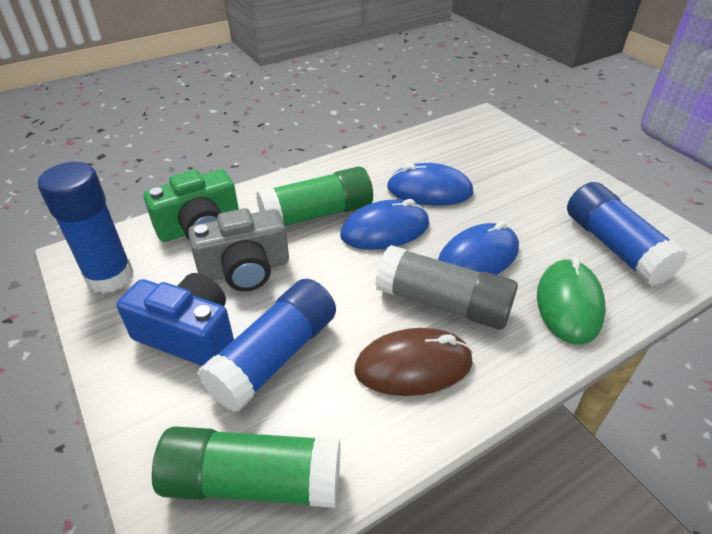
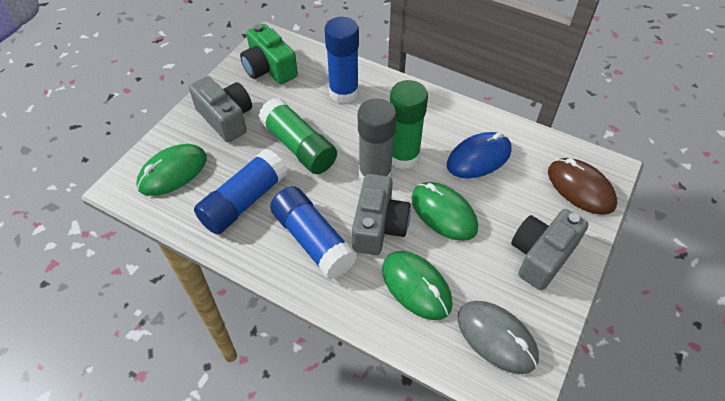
blue camera: 1 -> 0
blue mouse: 3 -> 1
green mouse: 1 -> 3
grey camera: 1 -> 3
grey mouse: 0 -> 1

